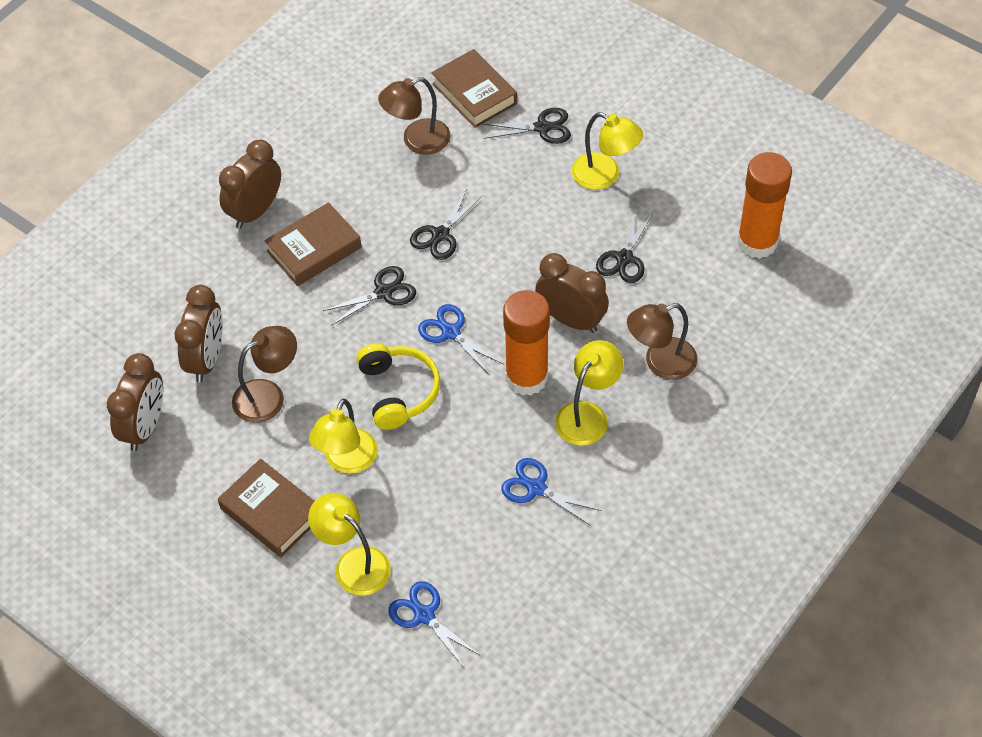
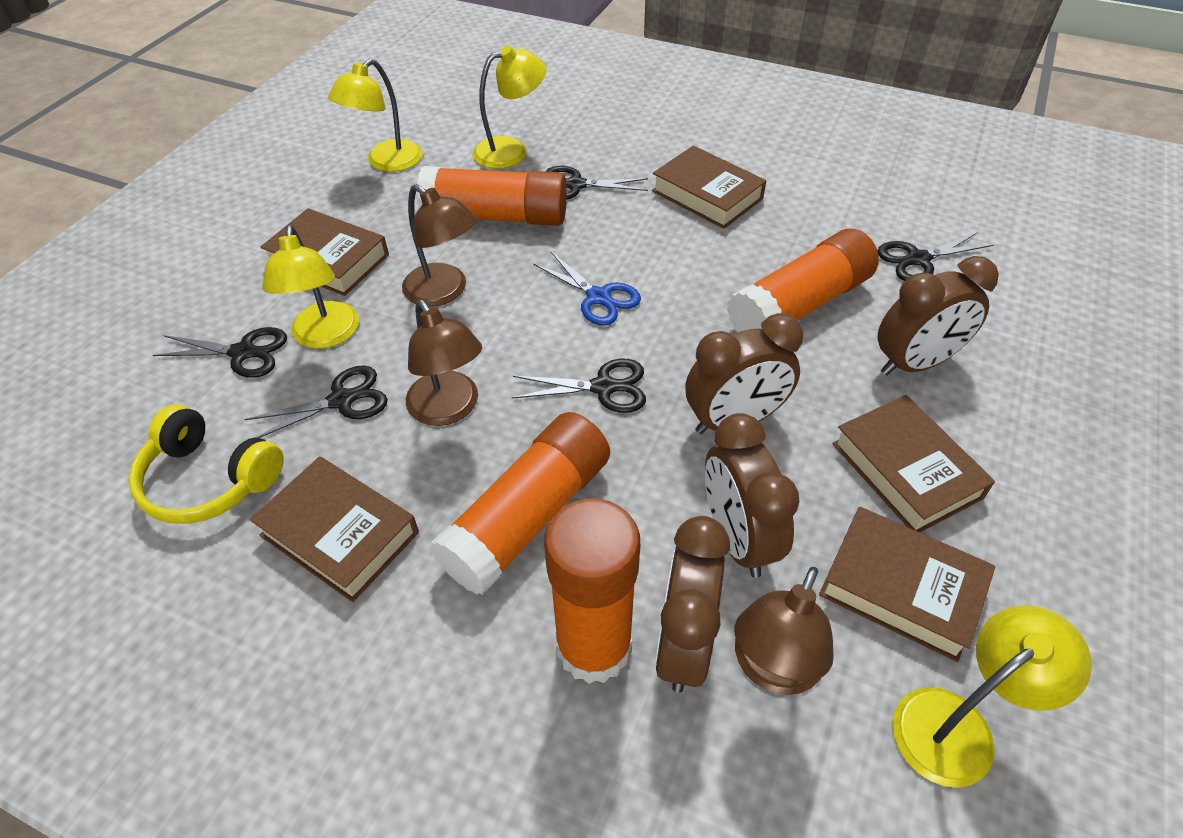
black scissors: 4 -> 5
blue scissors: 3 -> 1
brown book: 3 -> 5
orange glue stick: 2 -> 4

